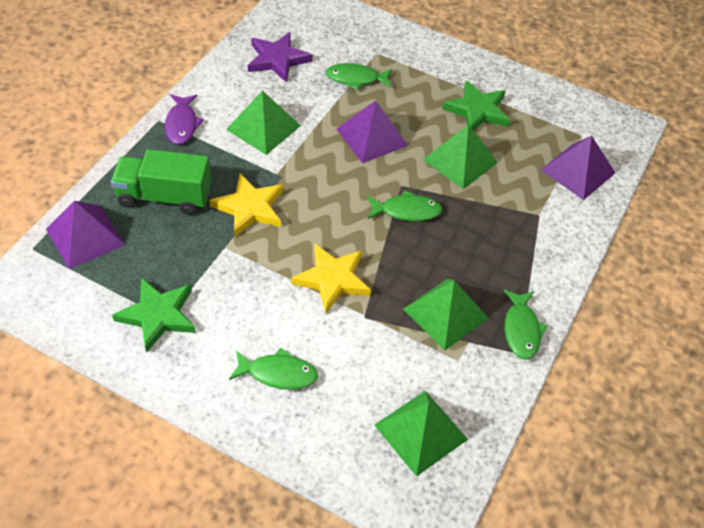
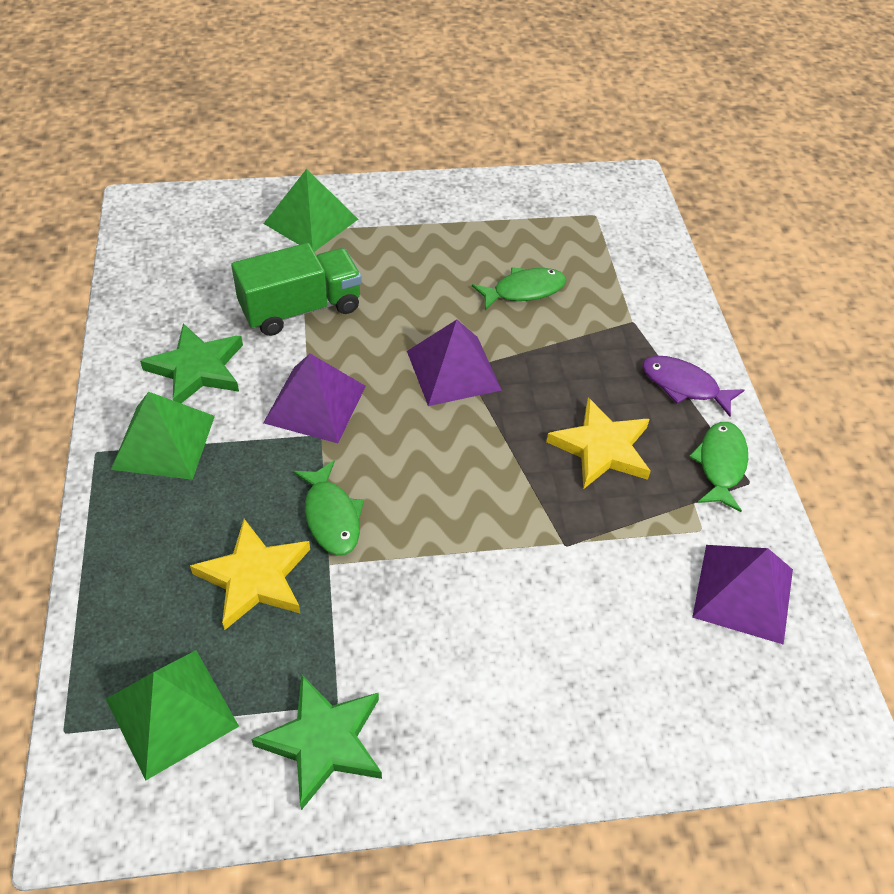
green fish: 4 -> 3
green pyramid: 4 -> 3
purple star: 1 -> 0

